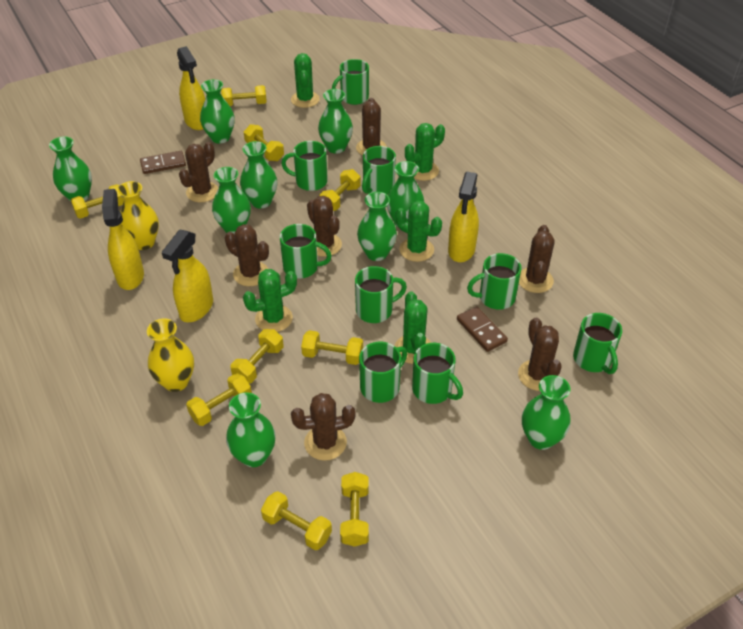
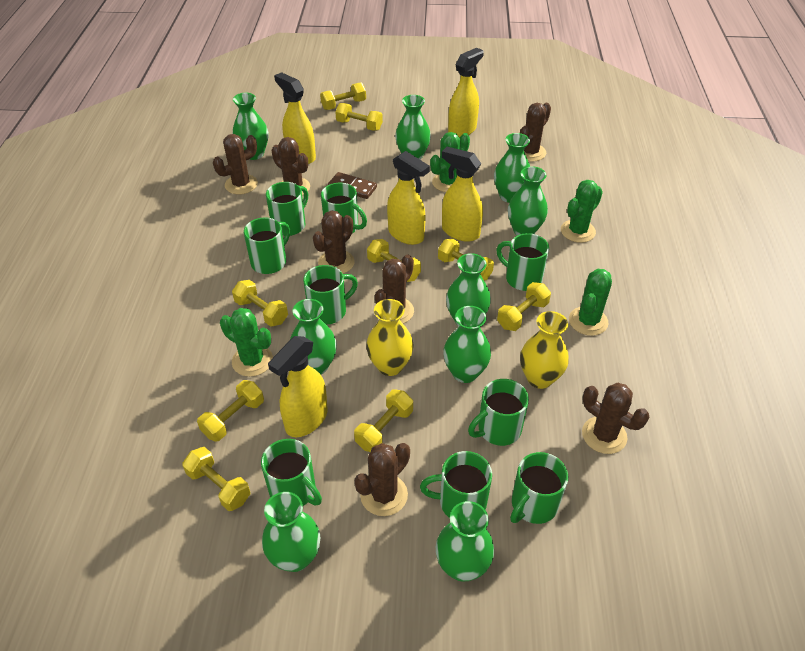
brown domino: 2 -> 1
green cactus: 5 -> 4
yellow spray bottle: 4 -> 5

